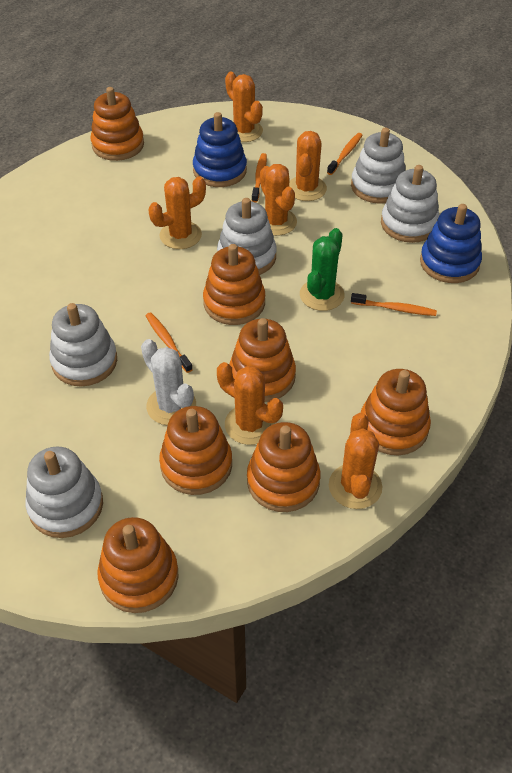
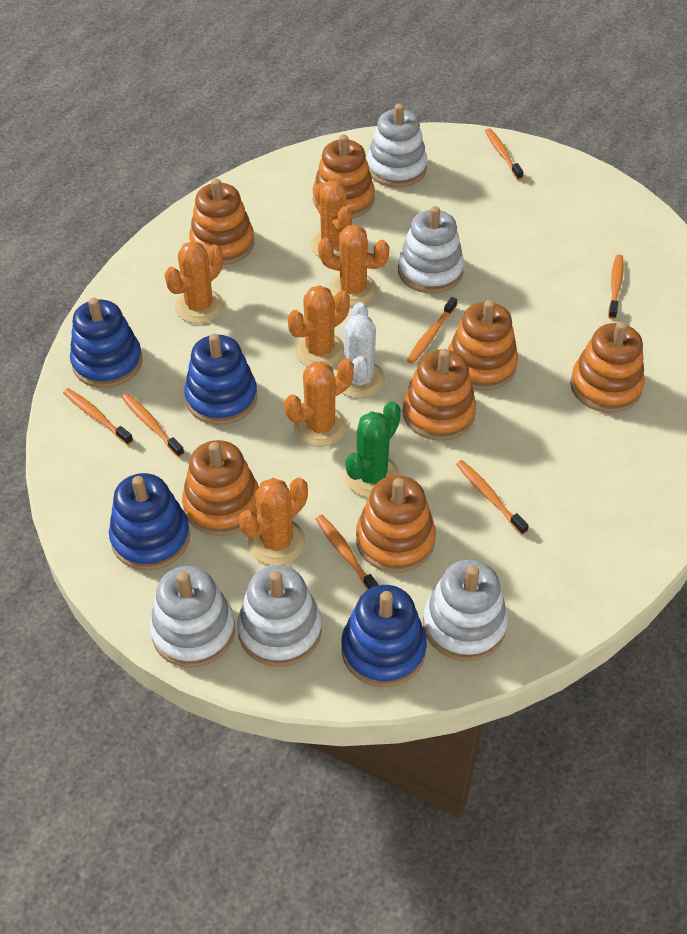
blue stacking toy: 2 -> 4
orange toothbrush: 4 -> 7

